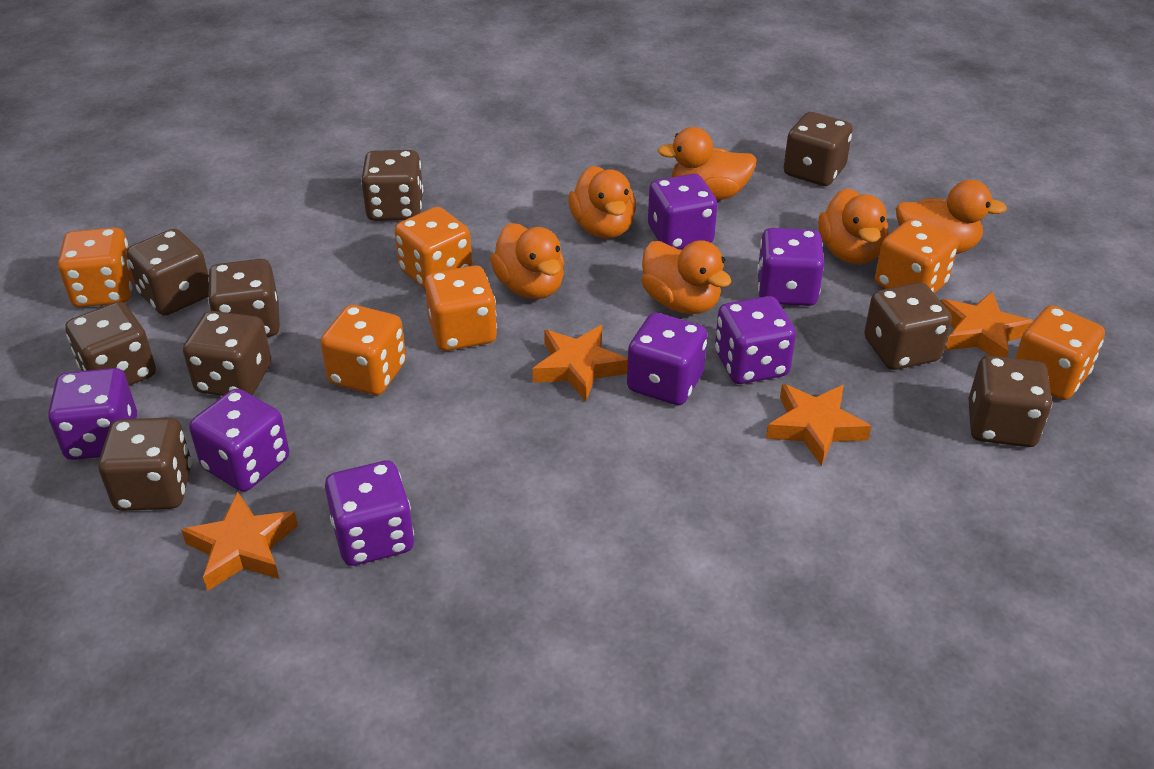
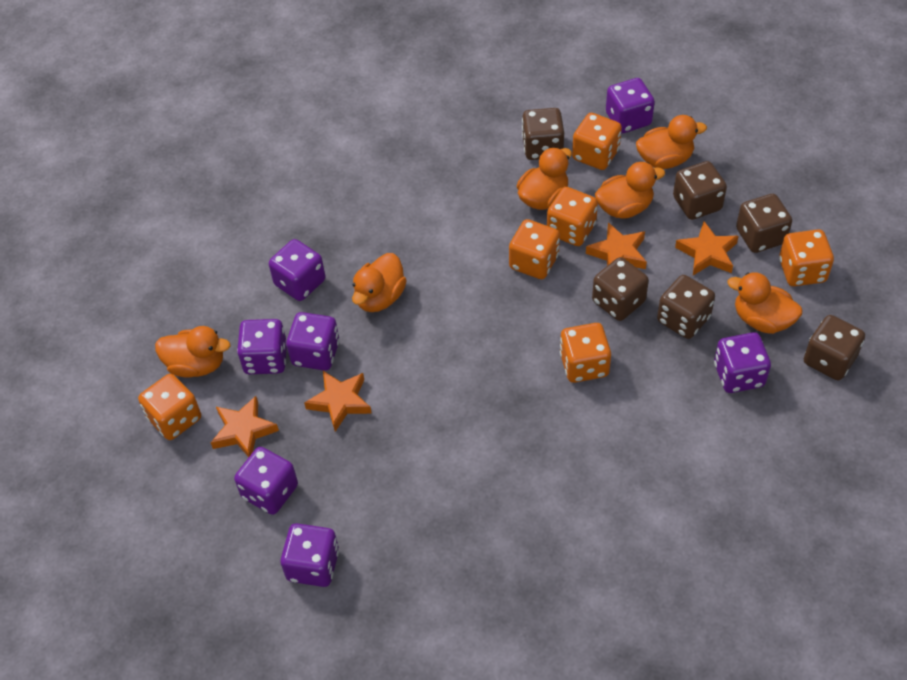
brown dice: 9 -> 6

